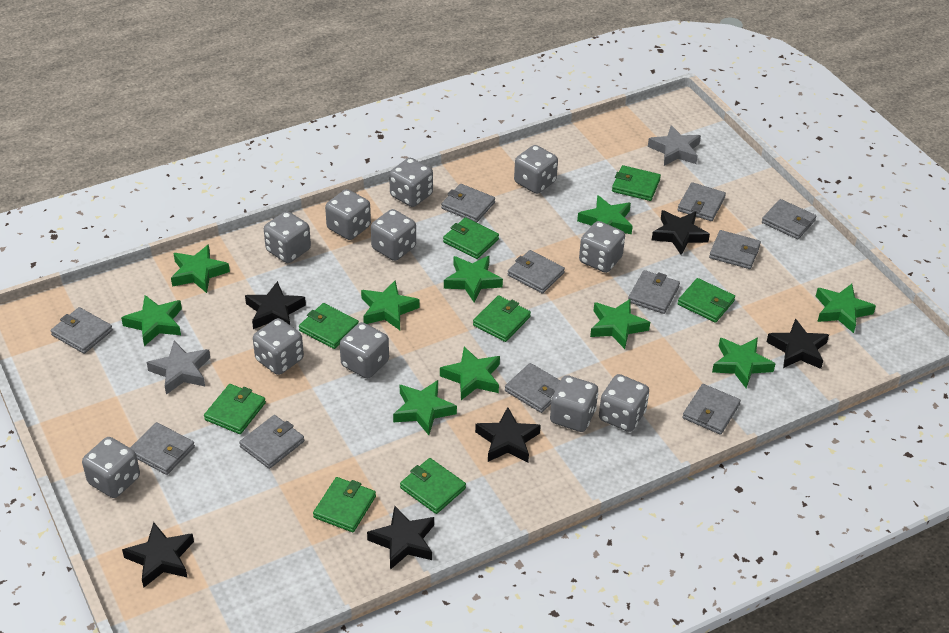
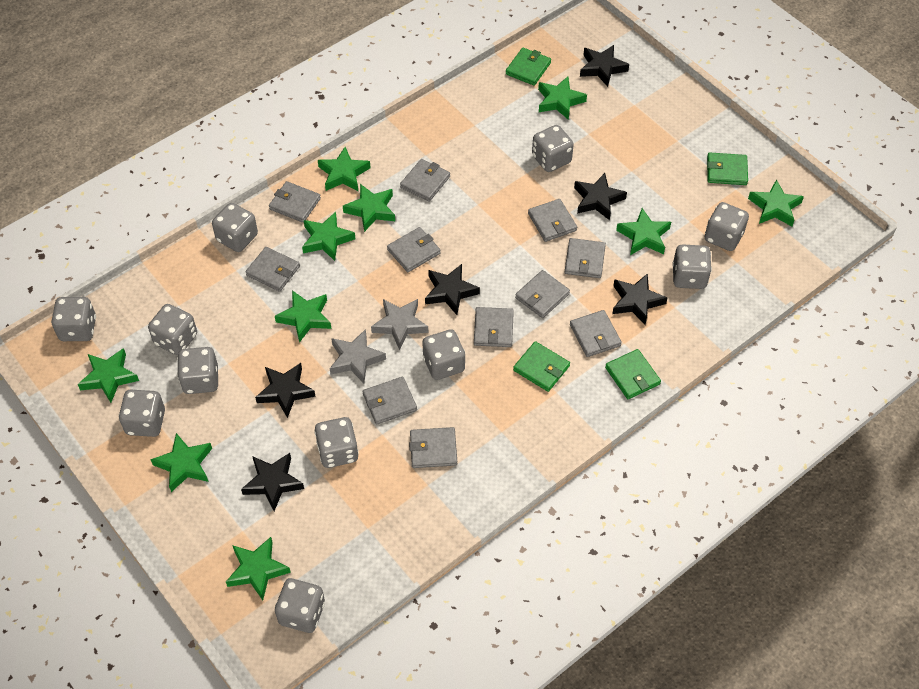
green wallet: 8 -> 4

